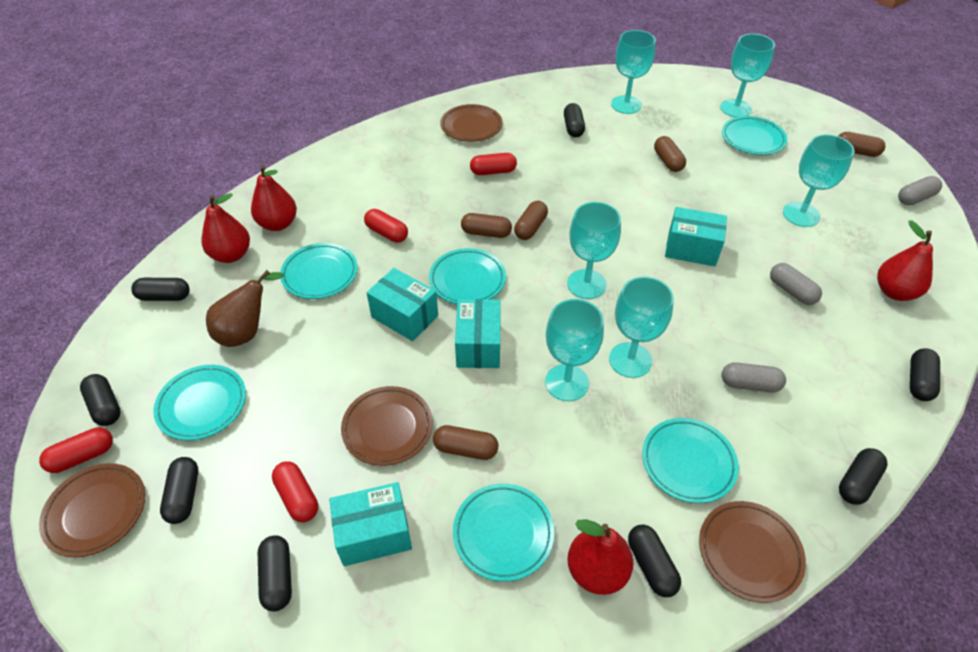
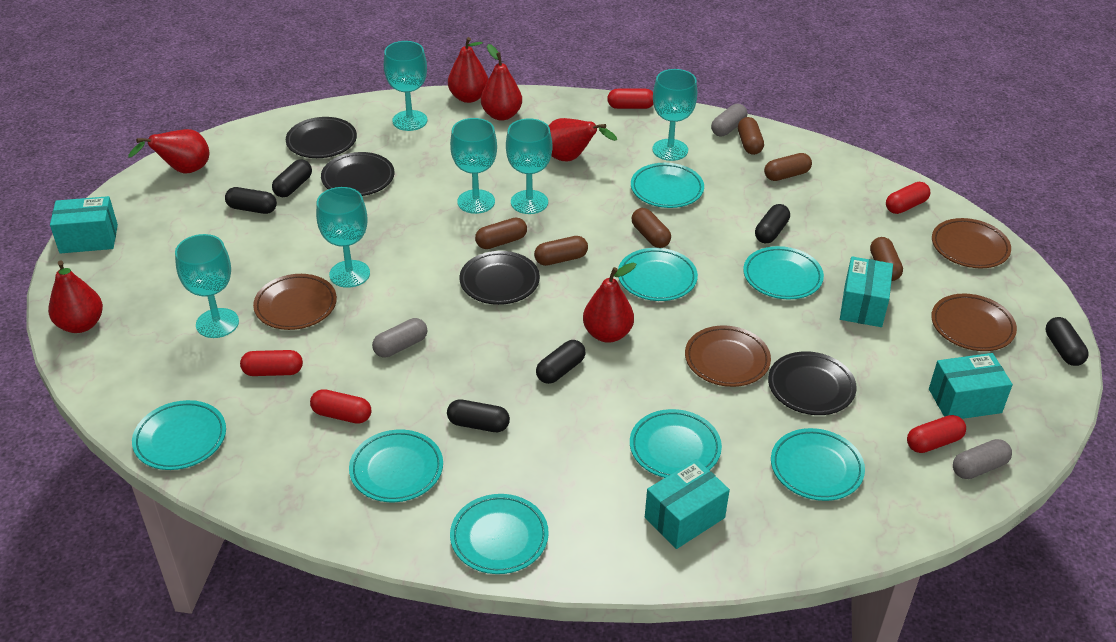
black capsule: 8 -> 6
black plate: 0 -> 4
brown capsule: 5 -> 6
brown pear: 1 -> 0
red capsule: 4 -> 5
red pear: 4 -> 6
turquoise plate: 6 -> 8

